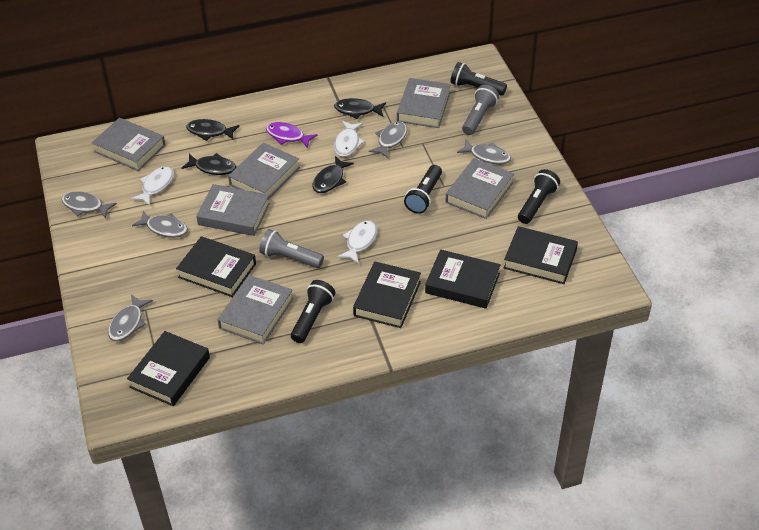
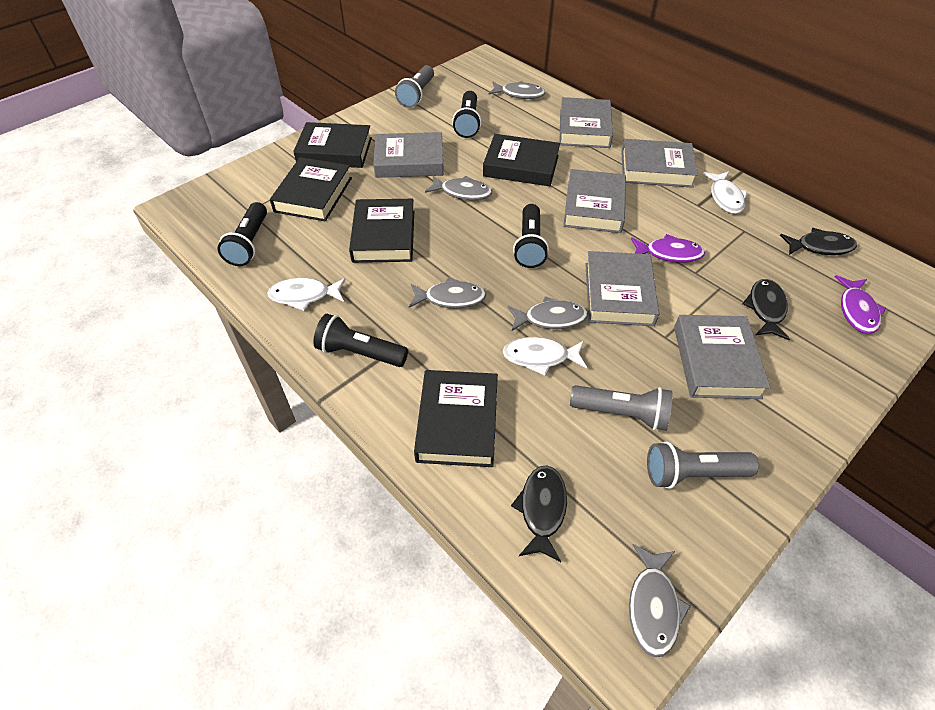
black fish: 4 -> 3
grey flashlight: 2 -> 3
purple fish: 1 -> 2

